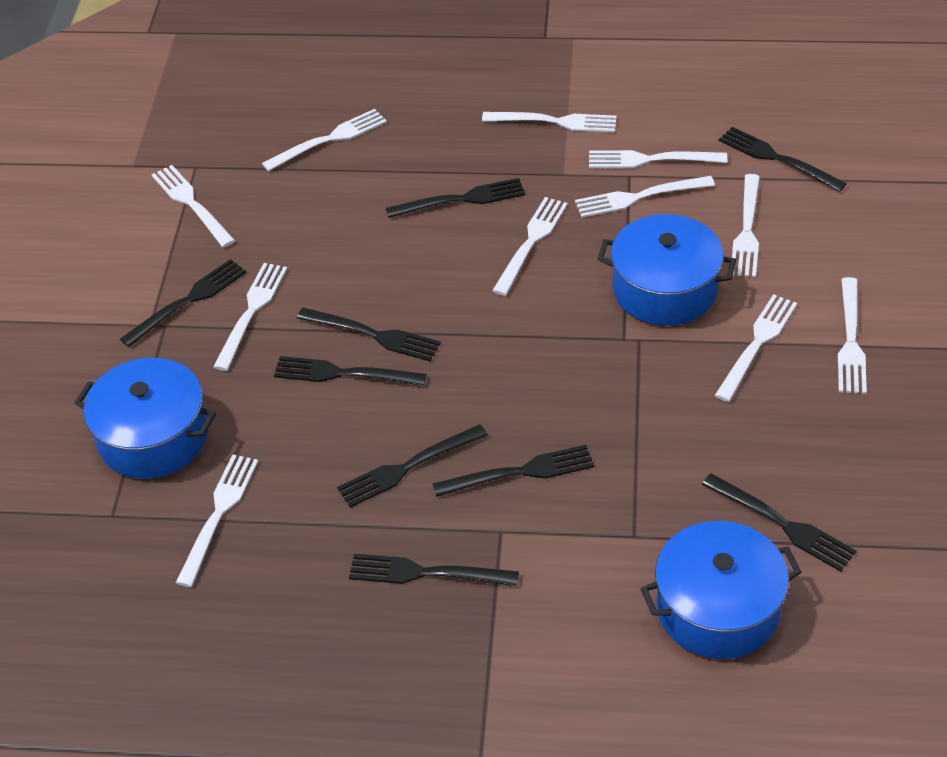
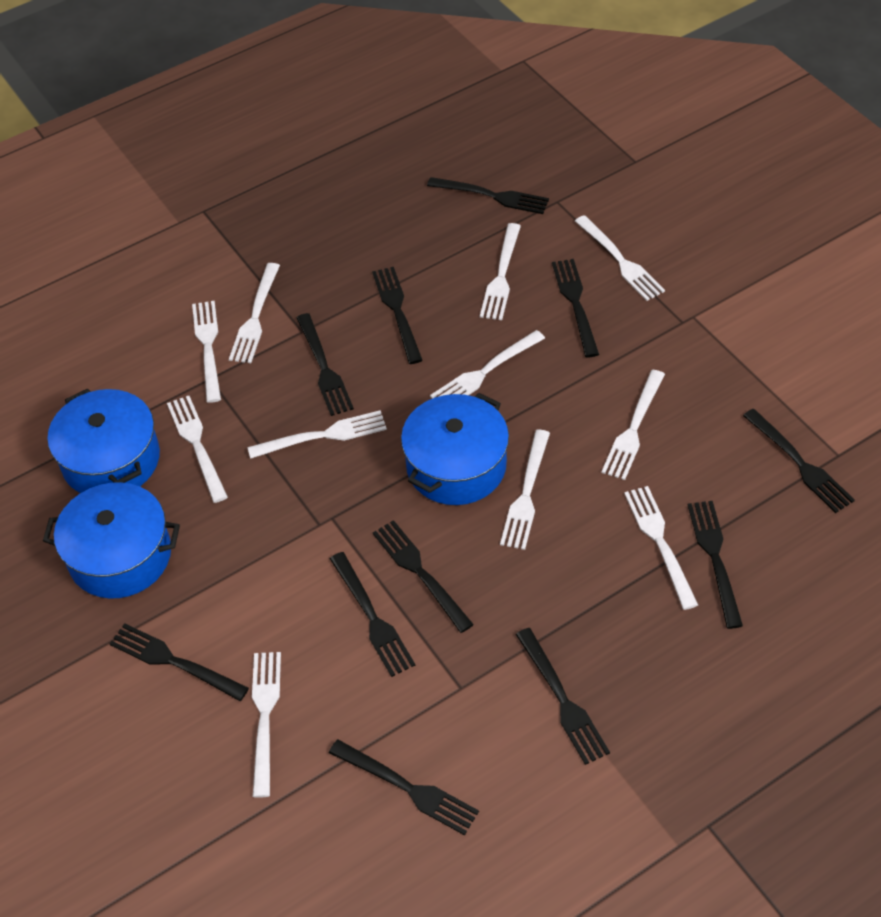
black fork: 9 -> 11

